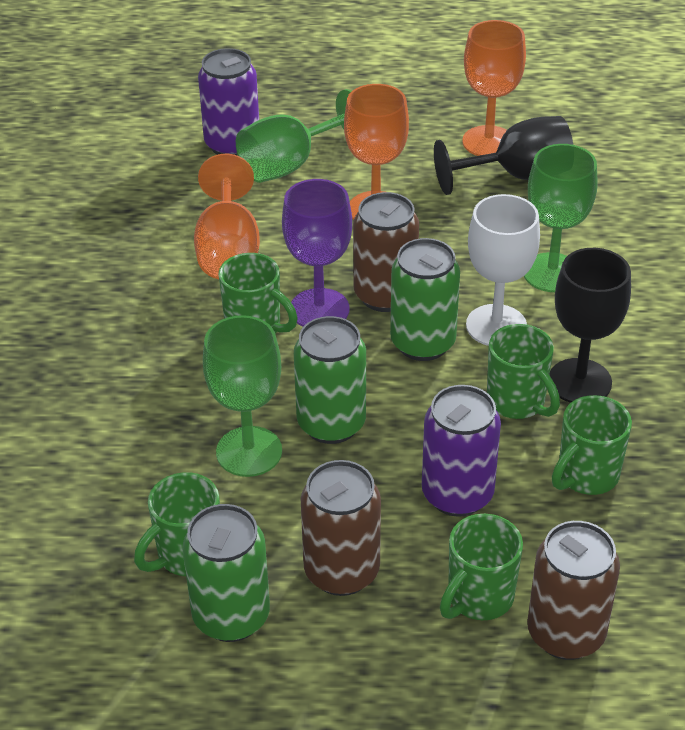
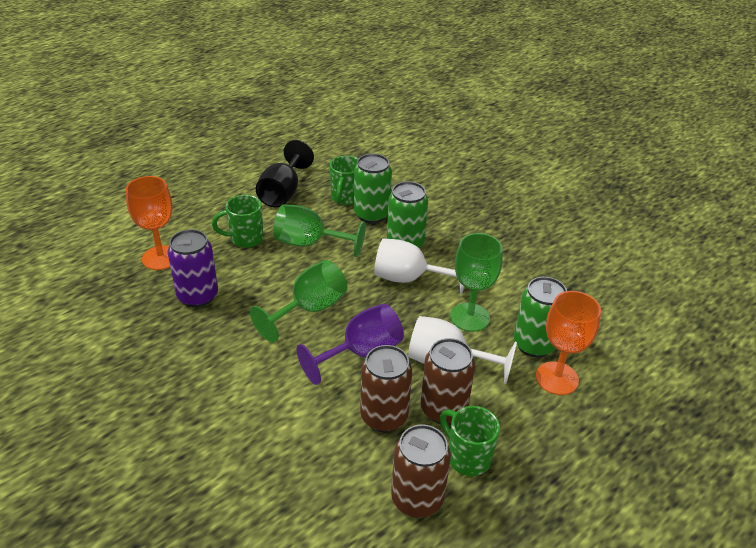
black goblet: 2 -> 1
green mug: 5 -> 3
orange goblet: 3 -> 2
purple can: 2 -> 1
white goblet: 1 -> 2

